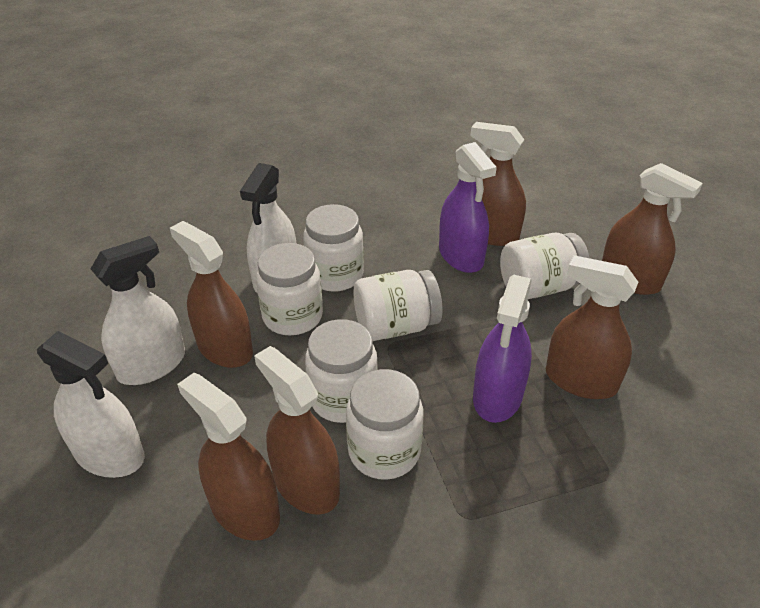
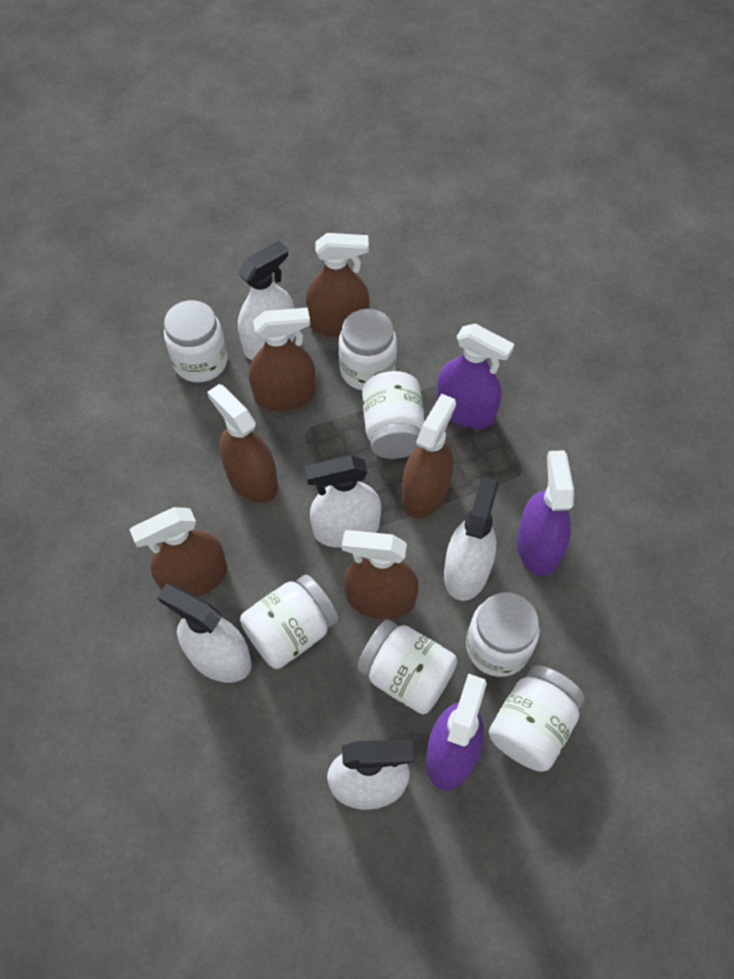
purple spray bottle: 2 -> 3
white jar: 6 -> 7
white spray bottle: 3 -> 5

